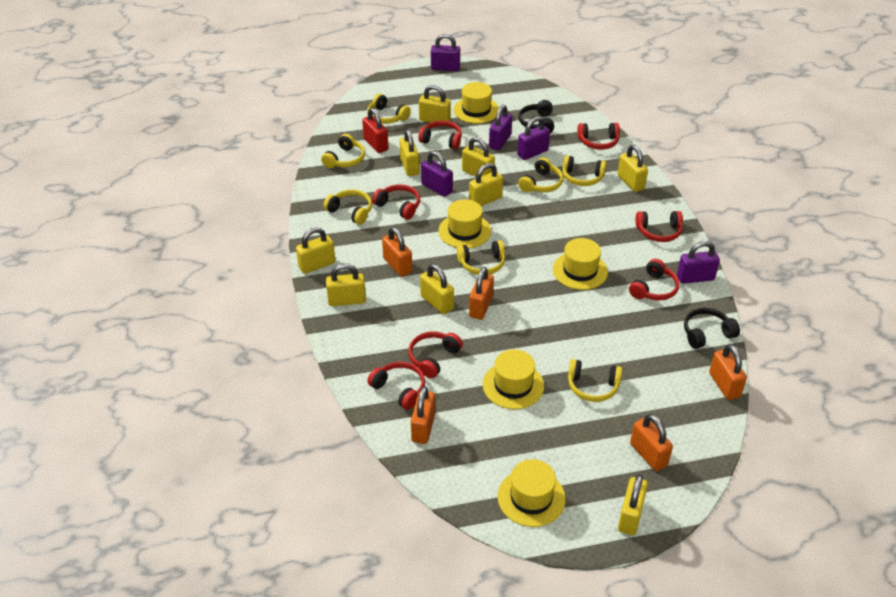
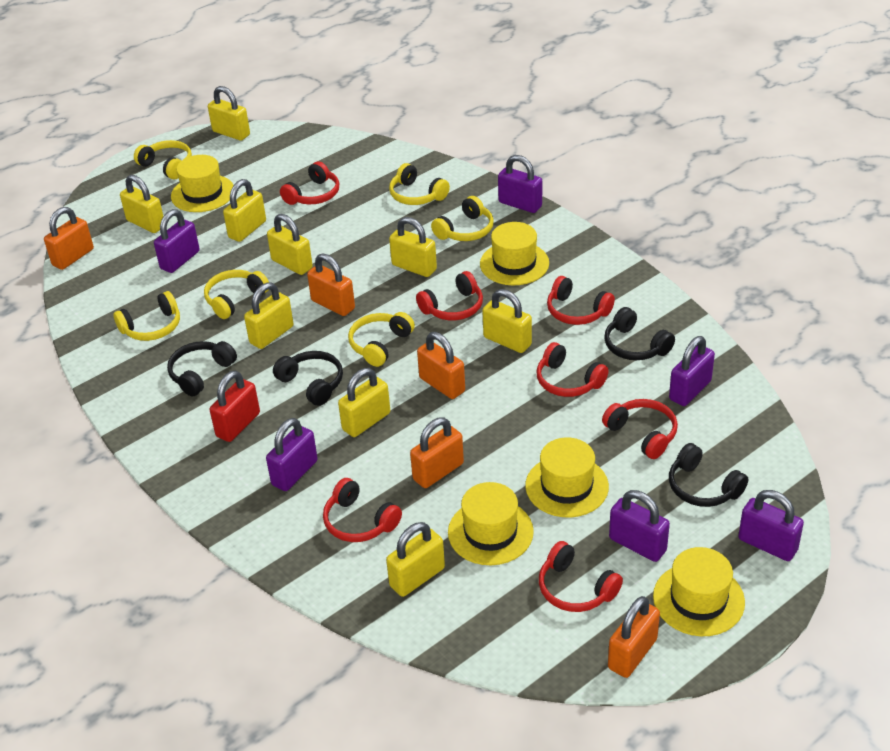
black headphones: 2 -> 4
purple padlock: 5 -> 6
yellow headphones: 7 -> 6

